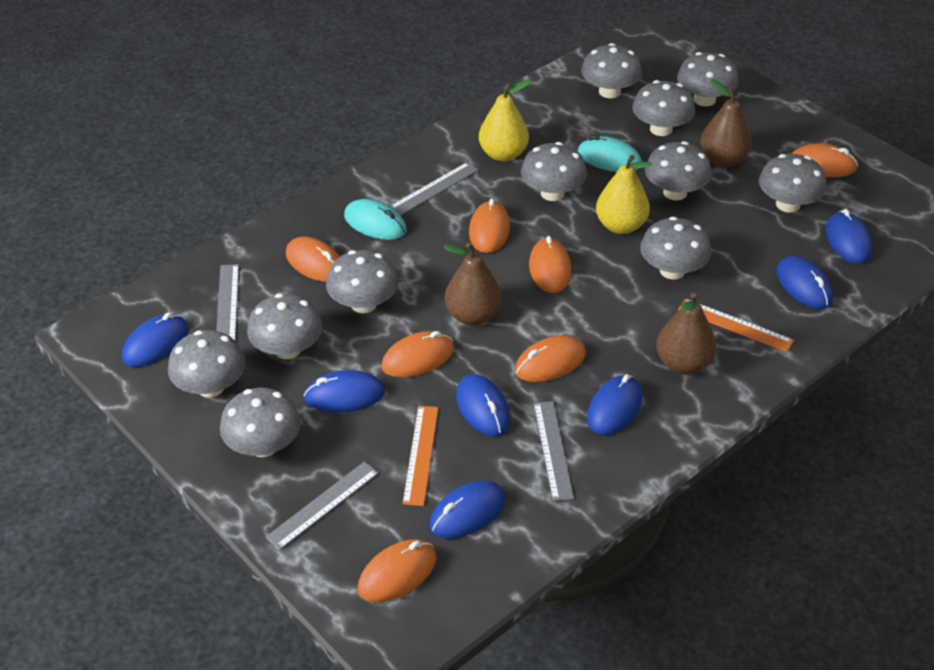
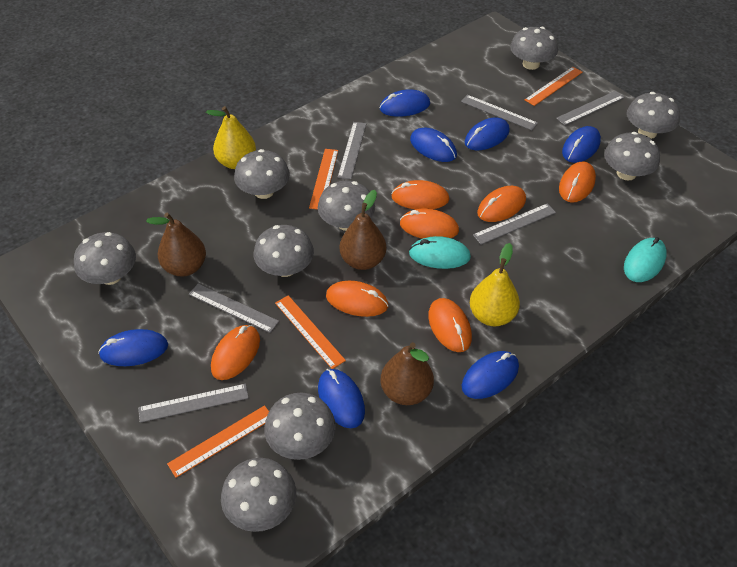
grey mushroom: 11 -> 9
grey ruler: 4 -> 6
orange ruler: 2 -> 4

